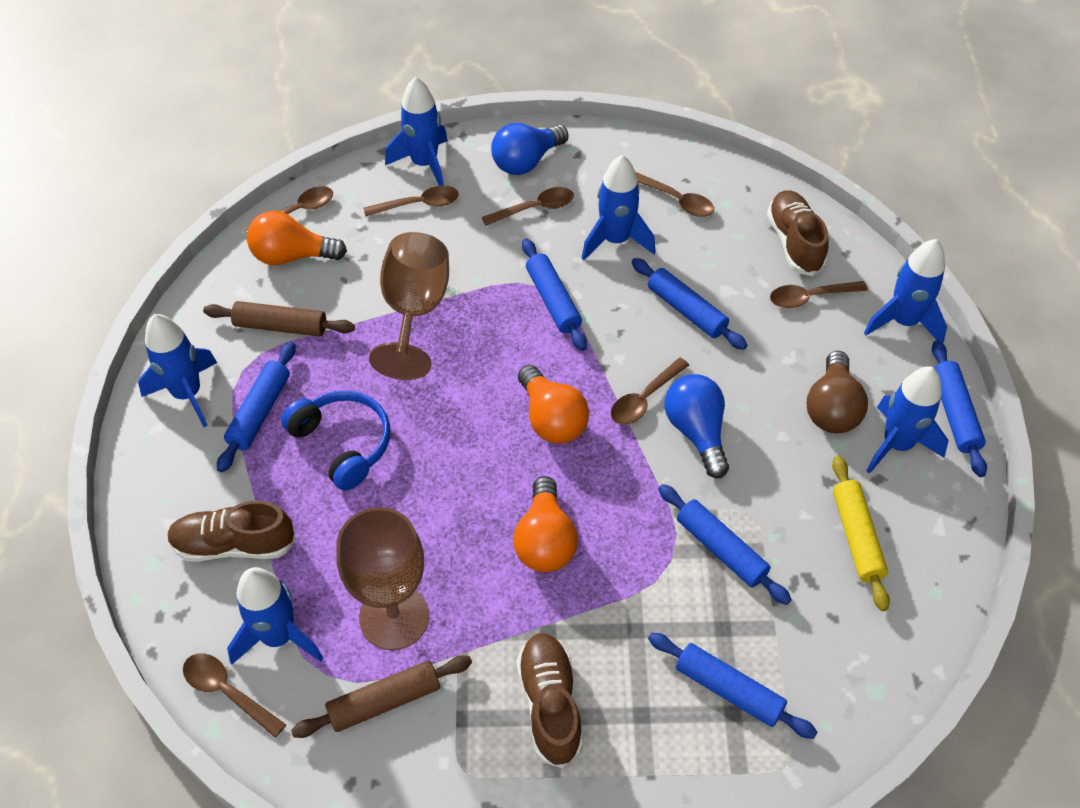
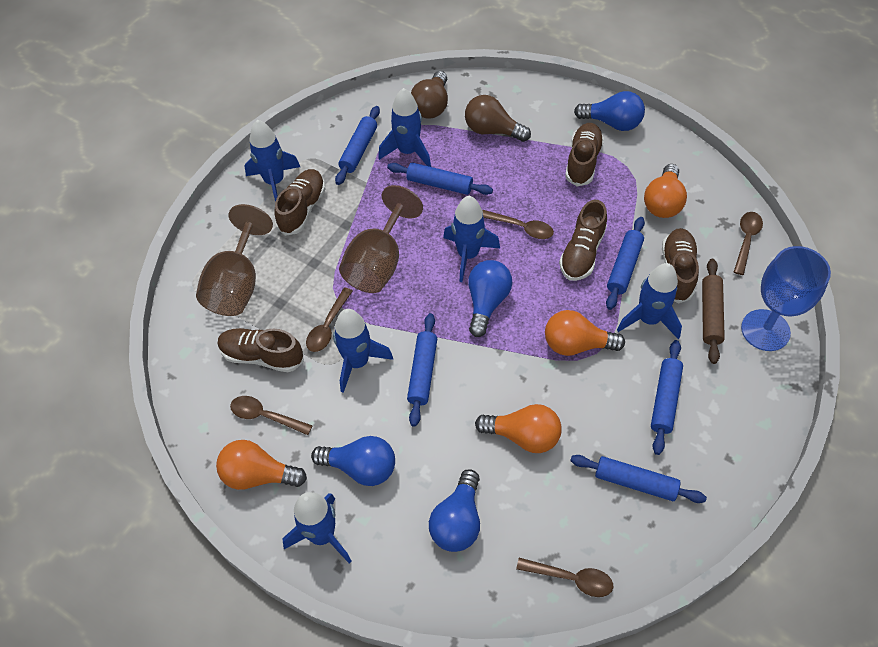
blue goblet: 0 -> 1
blue headphones: 1 -> 0
blue light bulb: 2 -> 4
brown light bulb: 1 -> 2
brown rolling pin: 2 -> 1
brown shoe: 3 -> 5
brown spoon: 7 -> 5
orange light bulb: 3 -> 4
yellow rolling pin: 1 -> 0

